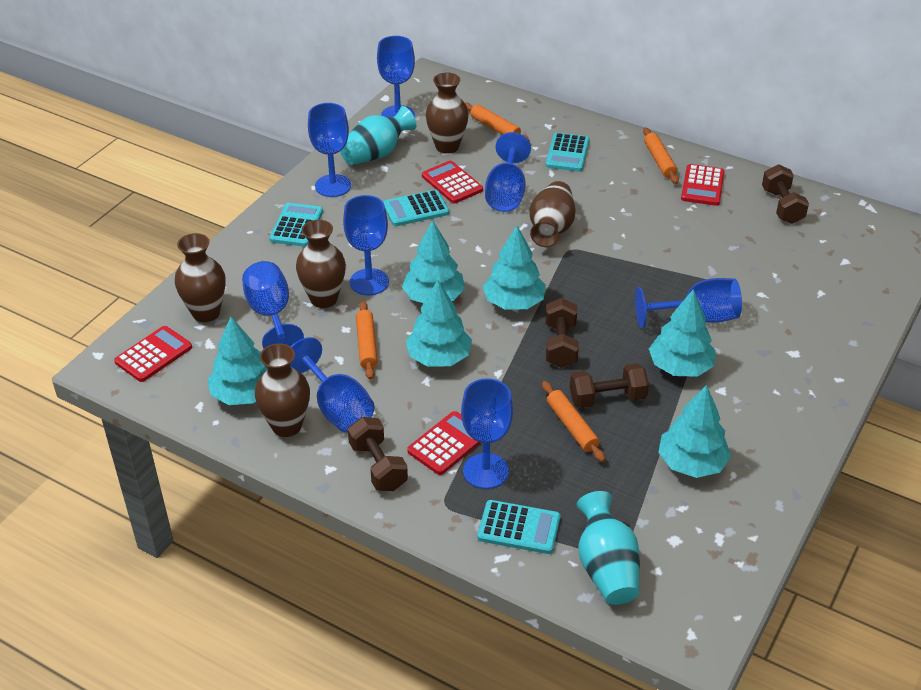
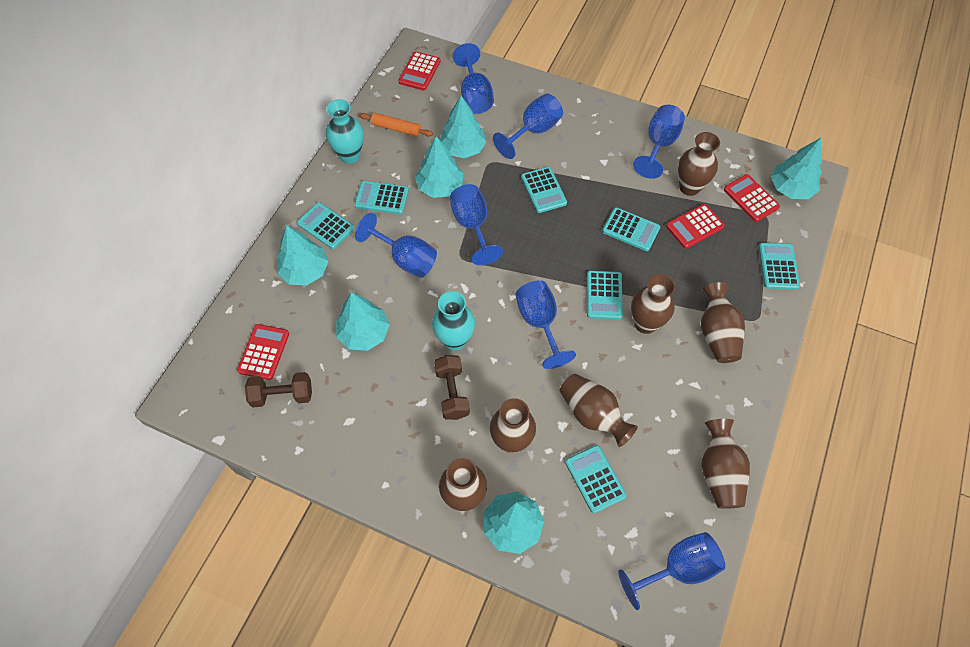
blue goblet: 8 -> 7
brown dumbbell: 4 -> 2
brown vase: 5 -> 7
orange rolling pin: 4 -> 1
turquoise calculator: 4 -> 7

